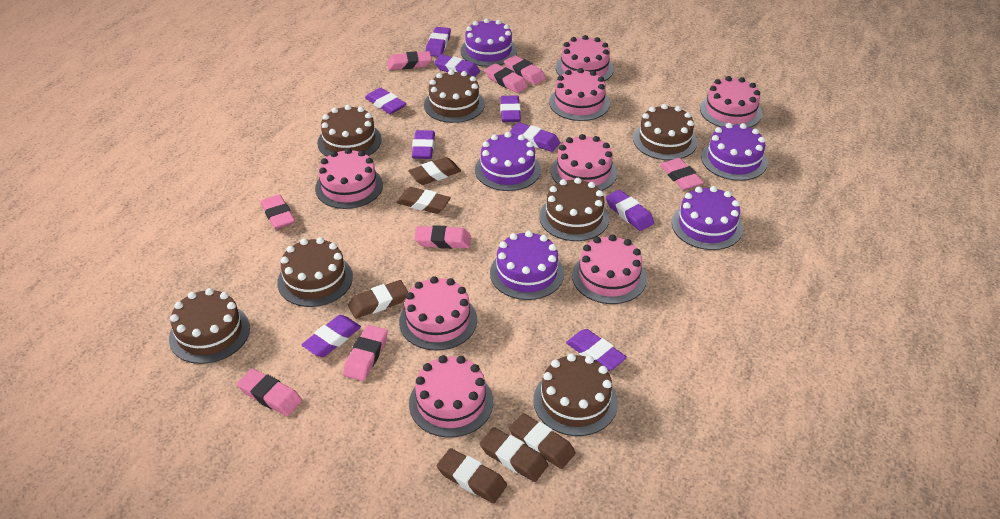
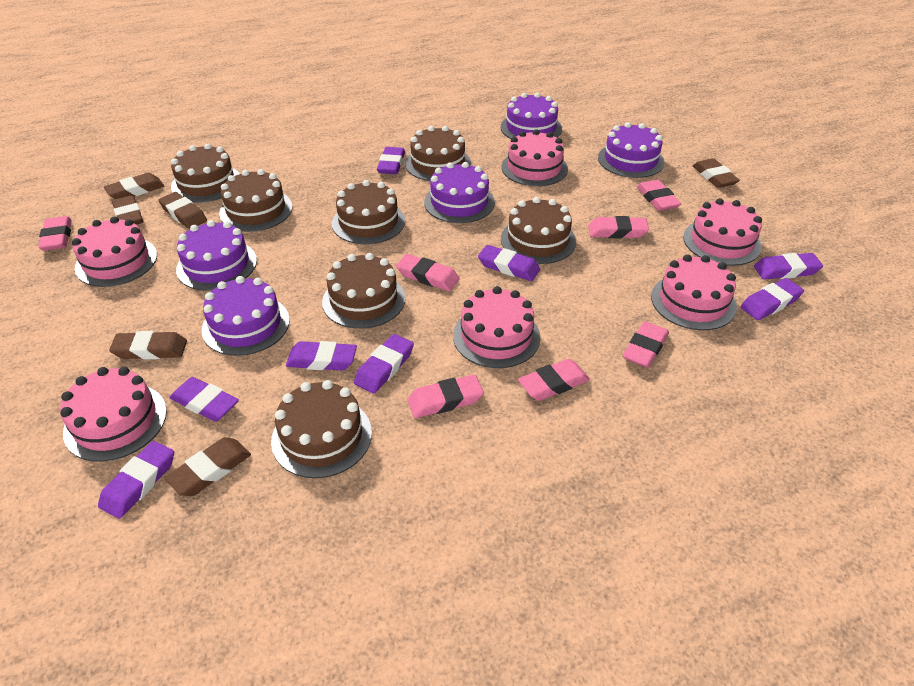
pink cake: 8 -> 6
pink eraser: 8 -> 7
purple eraser: 9 -> 8

